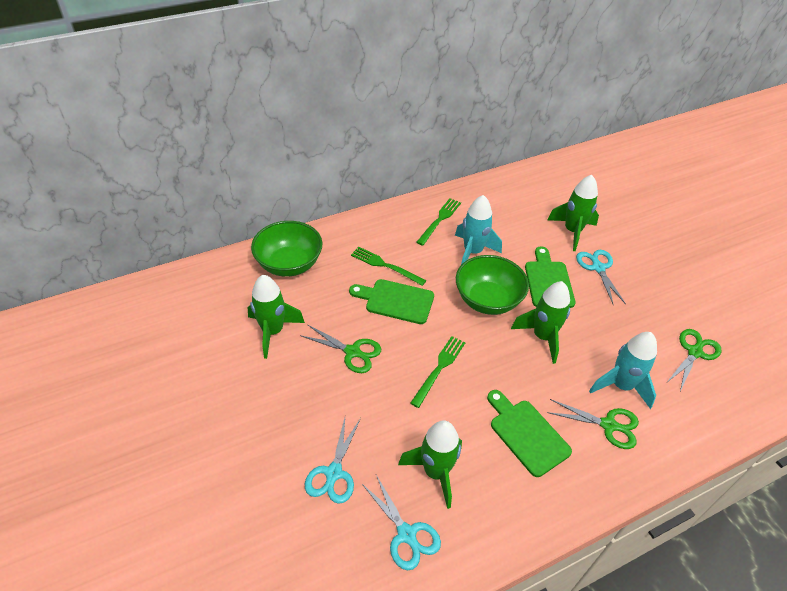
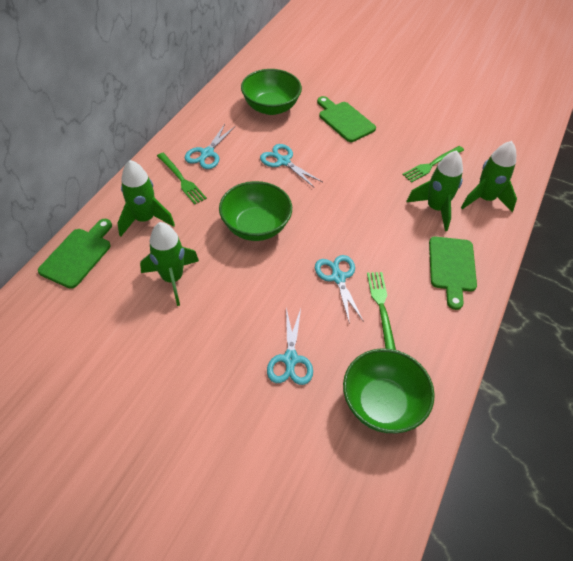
green bowl: 2 -> 3
green scissors: 3 -> 0
turquoise rocket: 2 -> 0
turquoise scissors: 3 -> 4

